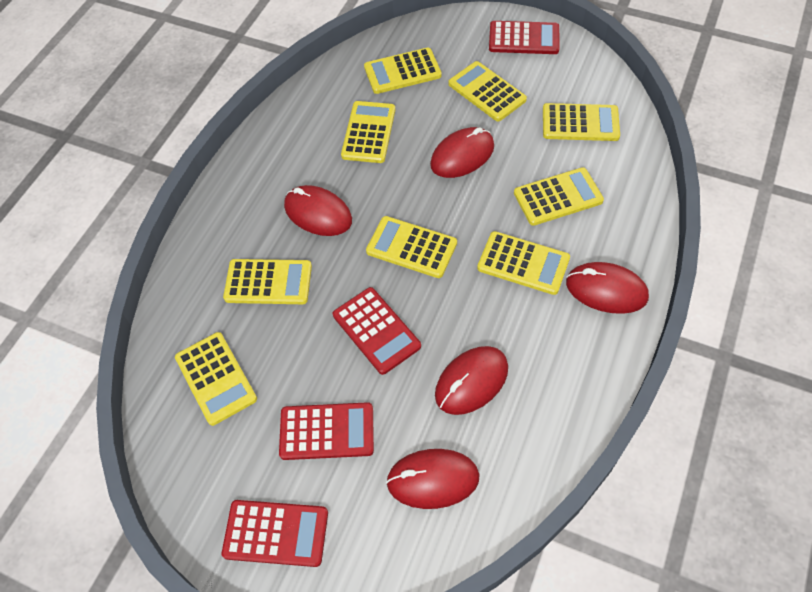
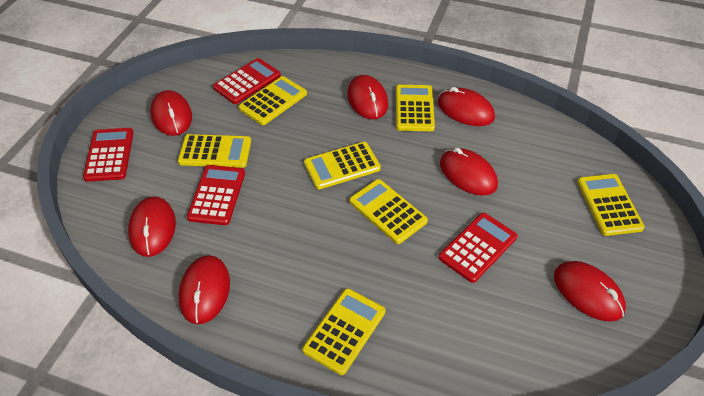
red mouse: 5 -> 7
yellow calculator: 9 -> 7

